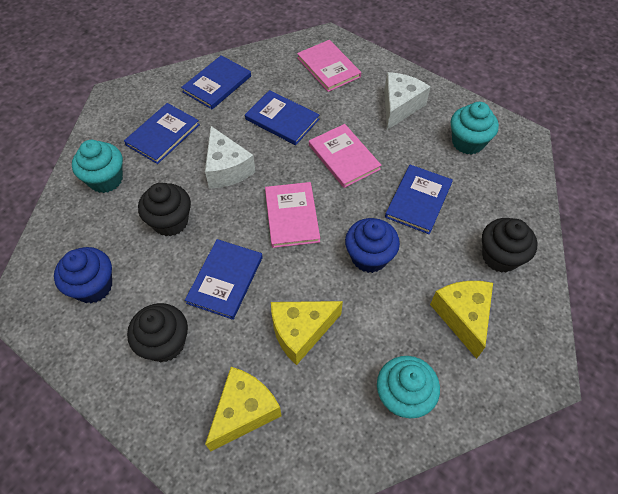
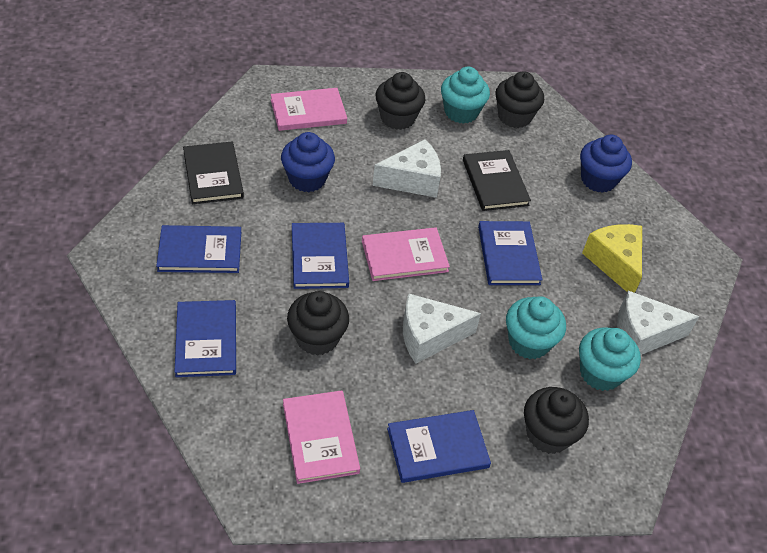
black book: 0 -> 2
black cupcake: 3 -> 4
white cheese: 2 -> 3
yellow cheese: 3 -> 1

